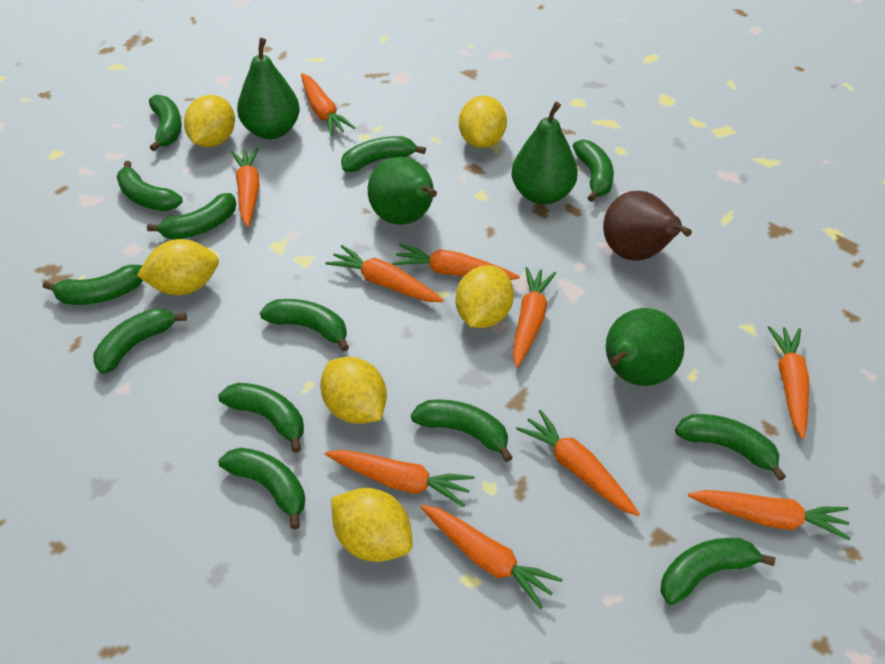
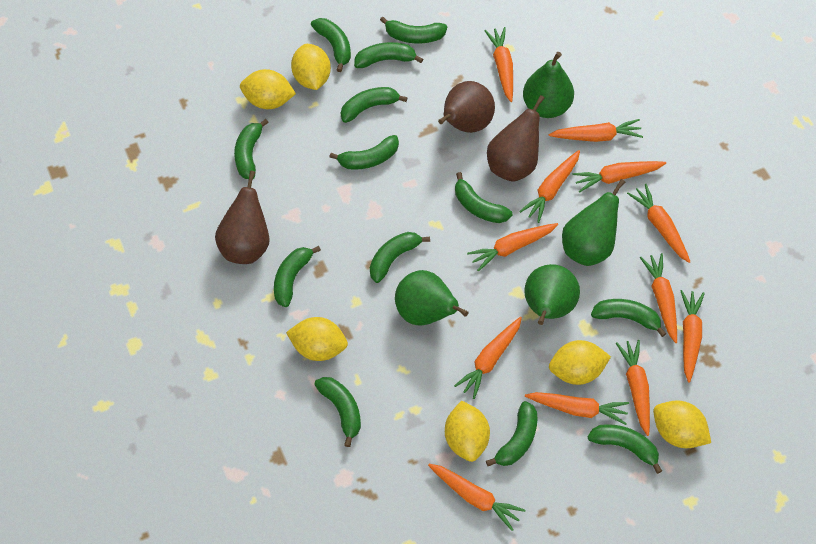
brown pear: 1 -> 3
orange carrot: 10 -> 12

